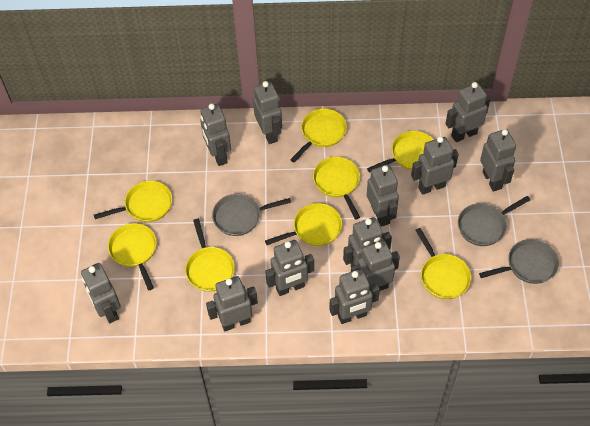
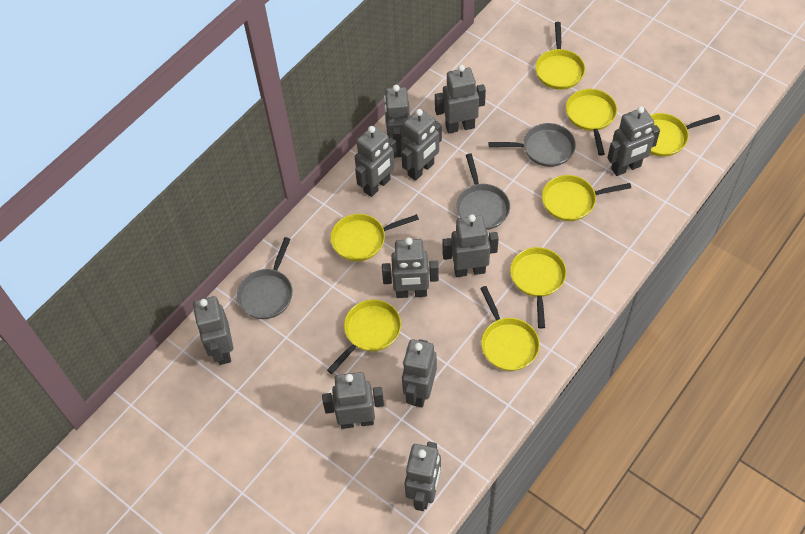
grey robot: 12 -> 11

